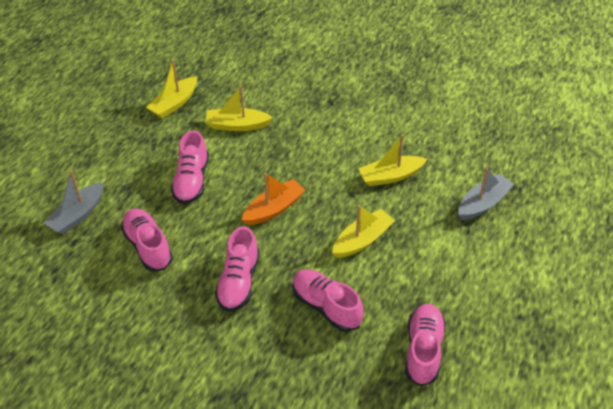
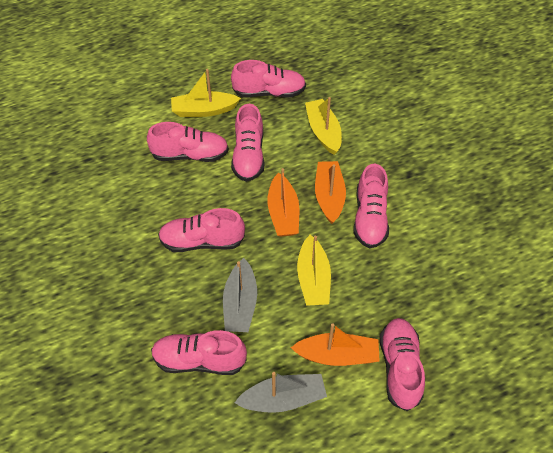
orange boat: 1 -> 3
pink shoe: 5 -> 7
yellow boat: 4 -> 3

